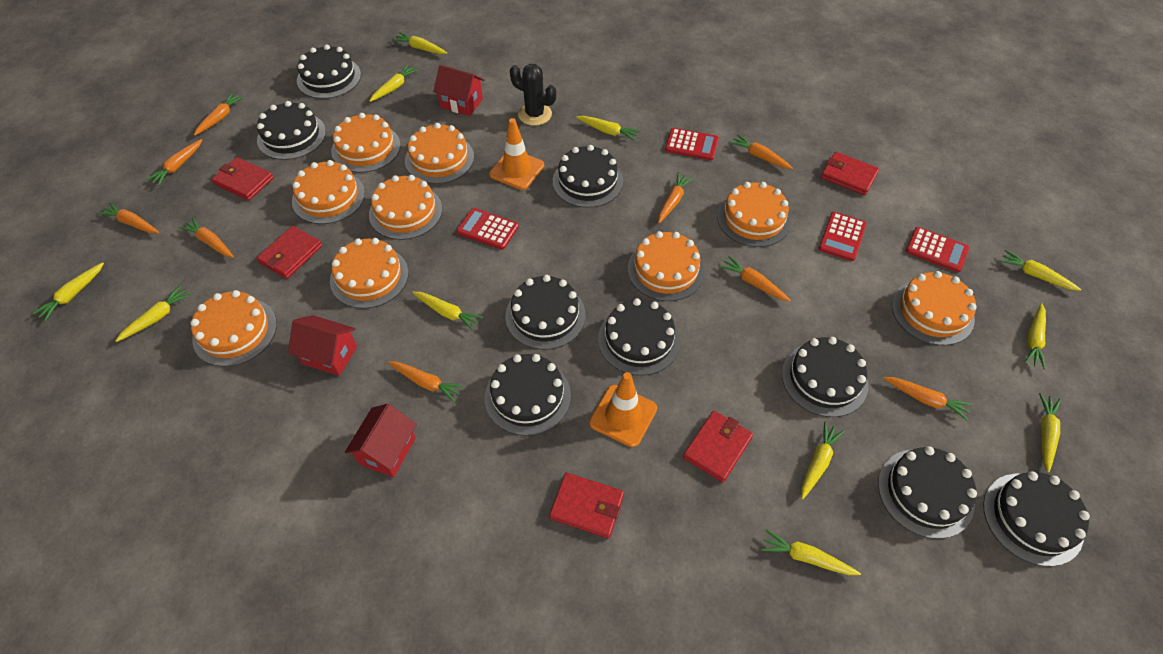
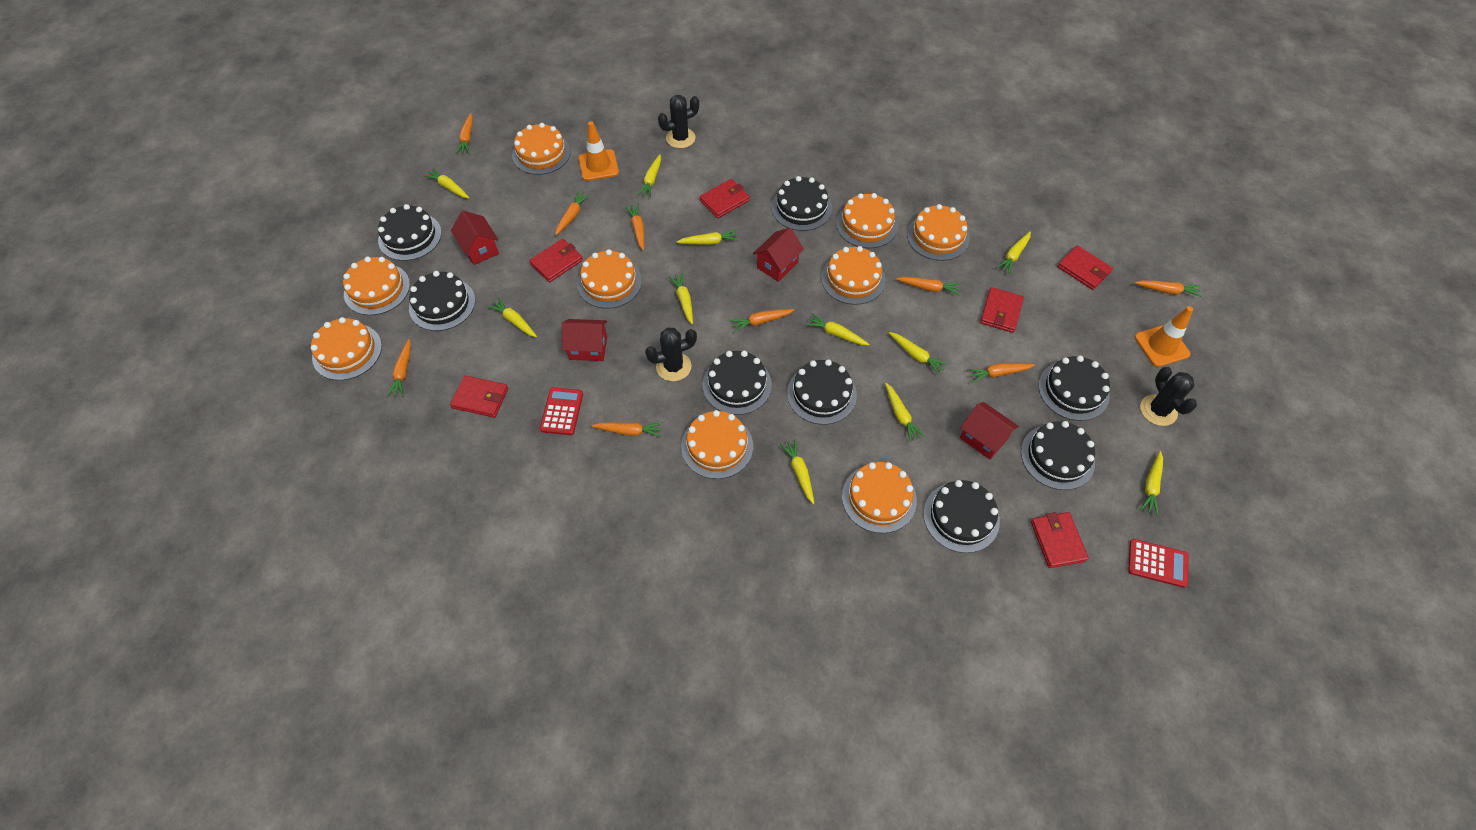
black cactus: 1 -> 3
black cake: 9 -> 8
red calculator: 4 -> 2
red house: 3 -> 4
red wallet: 5 -> 6

